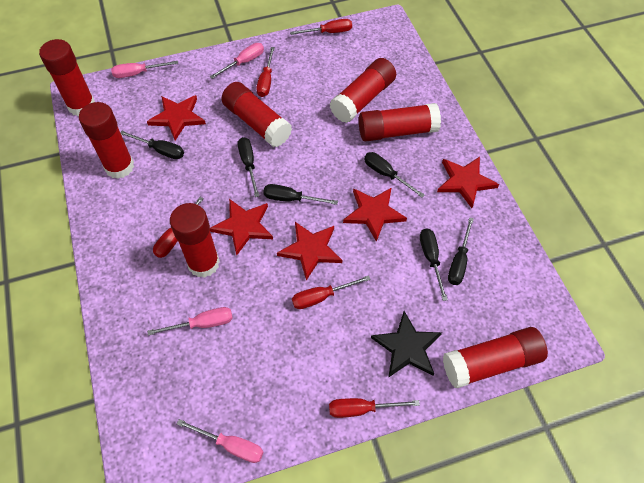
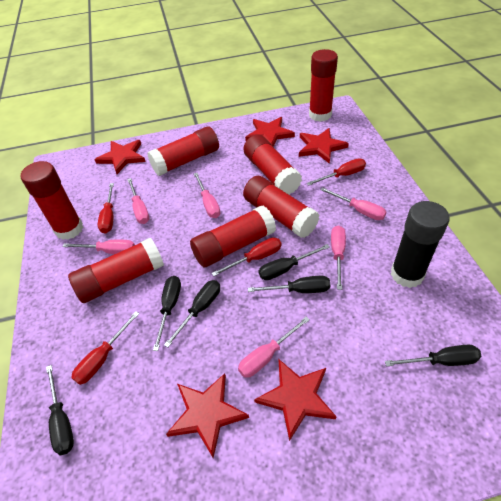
black glue stick: 0 -> 1
black star: 1 -> 0
pink screwdriver: 4 -> 6
red screwdriver: 5 -> 4

